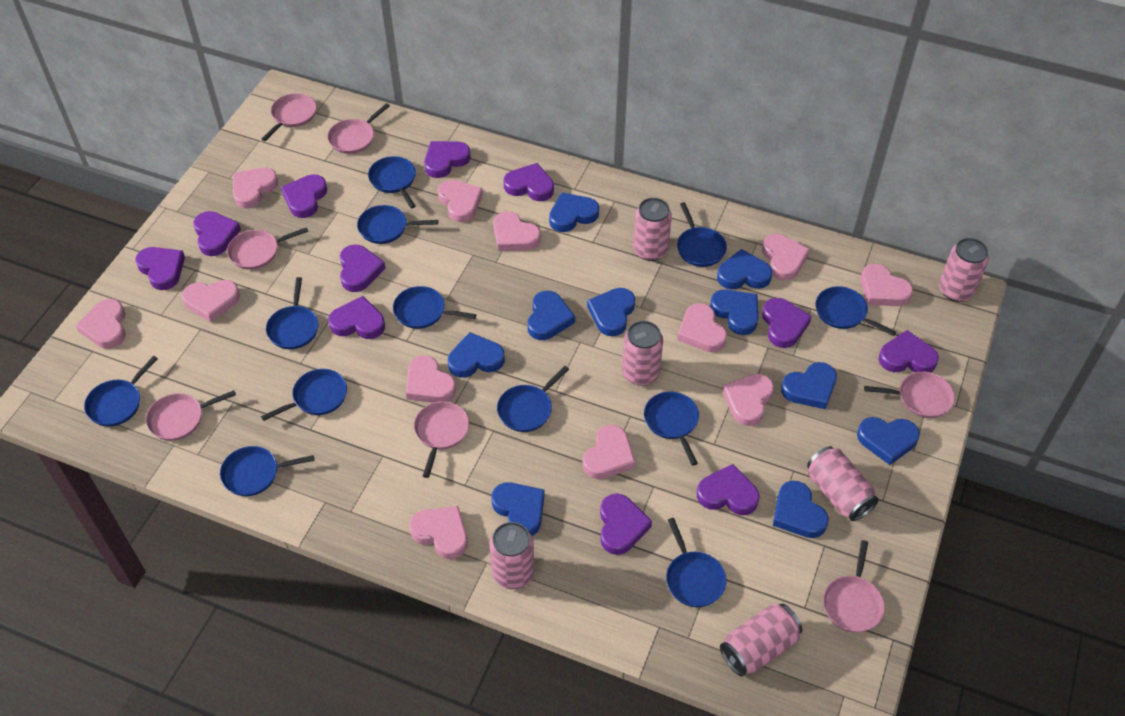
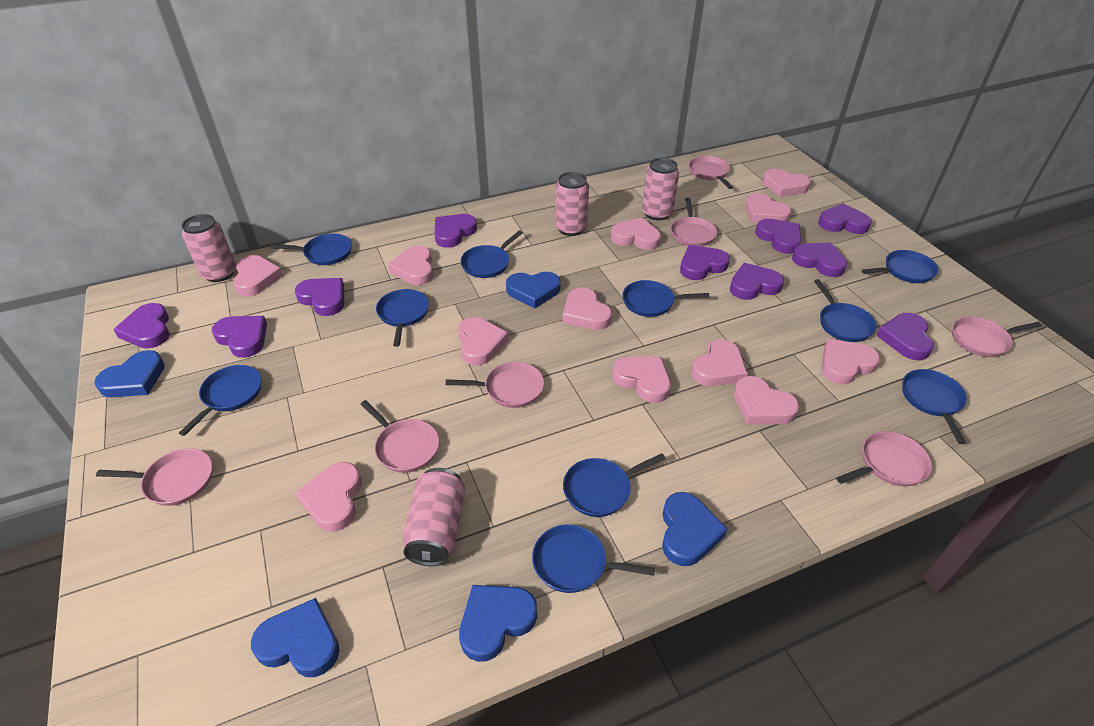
blue heart: 10 -> 5
blue pan: 12 -> 10
pink can: 6 -> 4
purple heart: 11 -> 10

